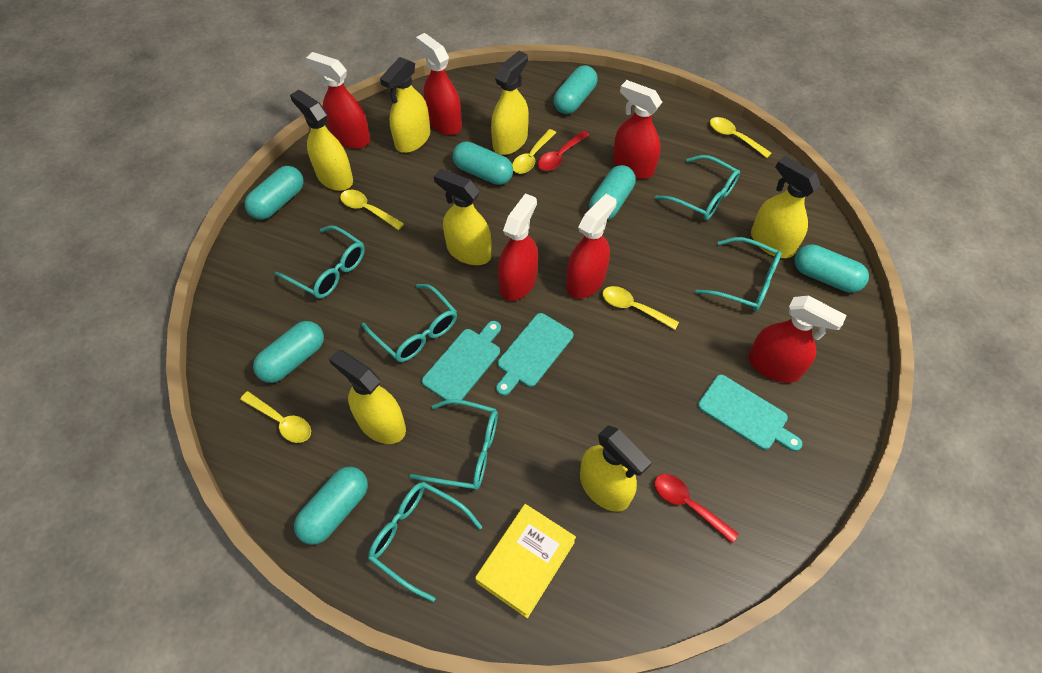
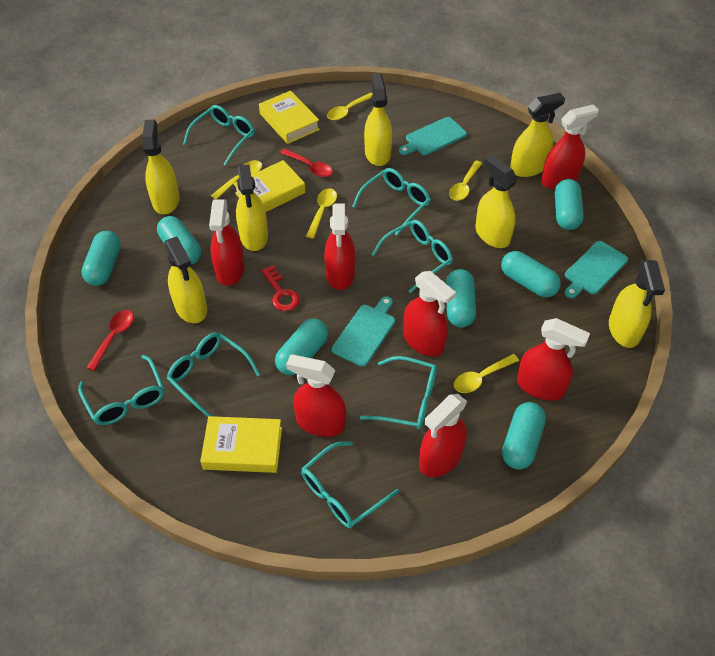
red key: 0 -> 1
red spray bottle: 6 -> 7
turquoise glasses: 6 -> 7
yellow book: 1 -> 3

